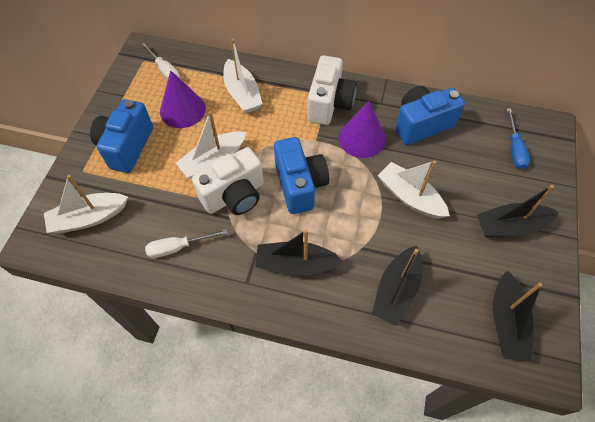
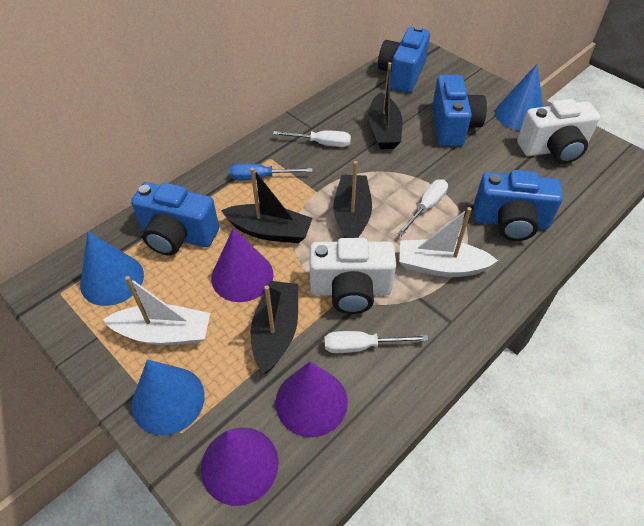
blue camera: 3 -> 4
blue cone: 0 -> 3
purple cone: 2 -> 3
white boat: 4 -> 2
white screwdriver: 2 -> 3

